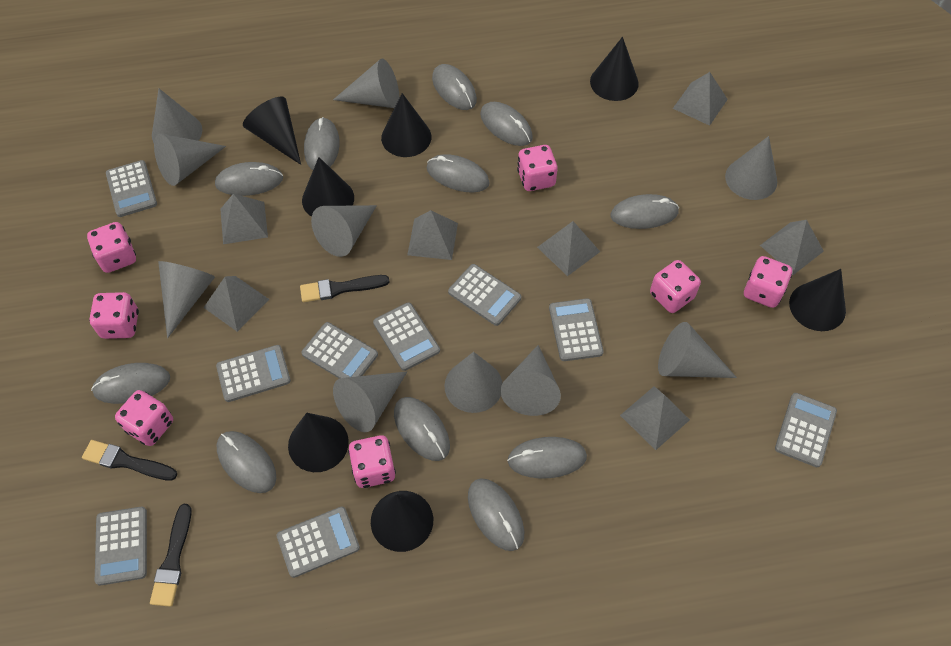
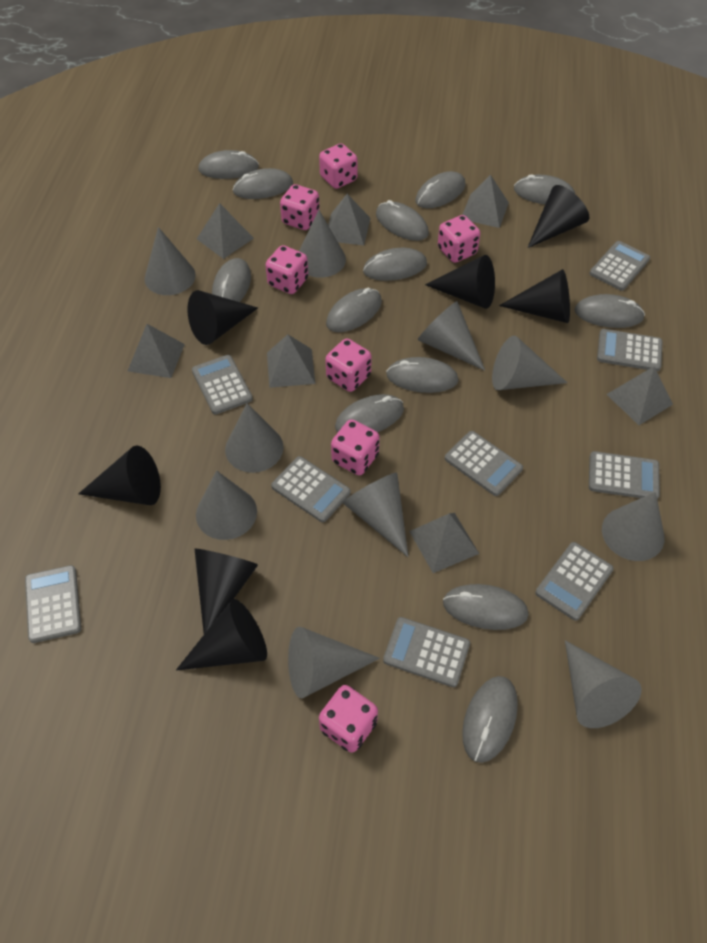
black brush: 3 -> 0
grey mouse: 11 -> 13

